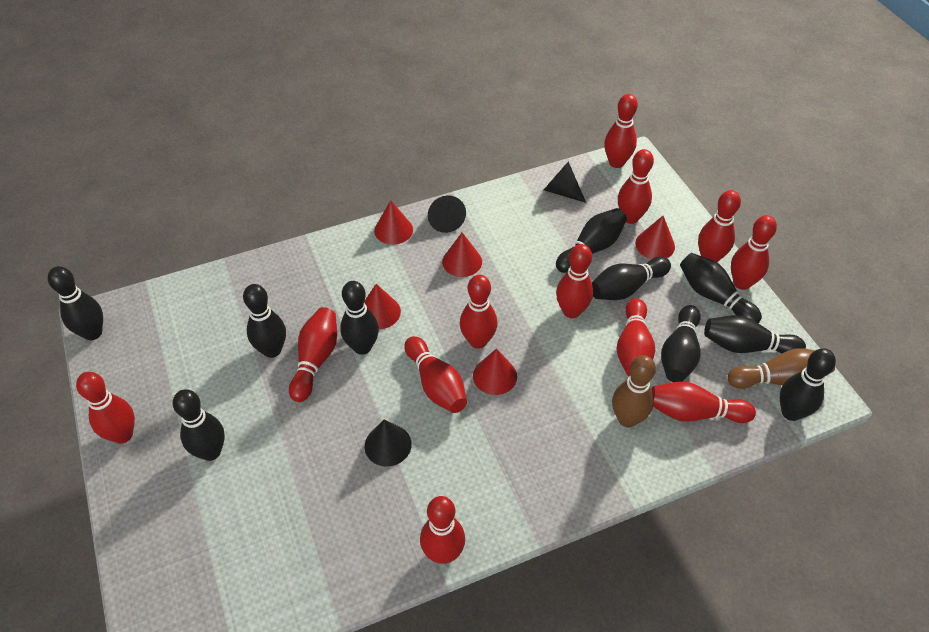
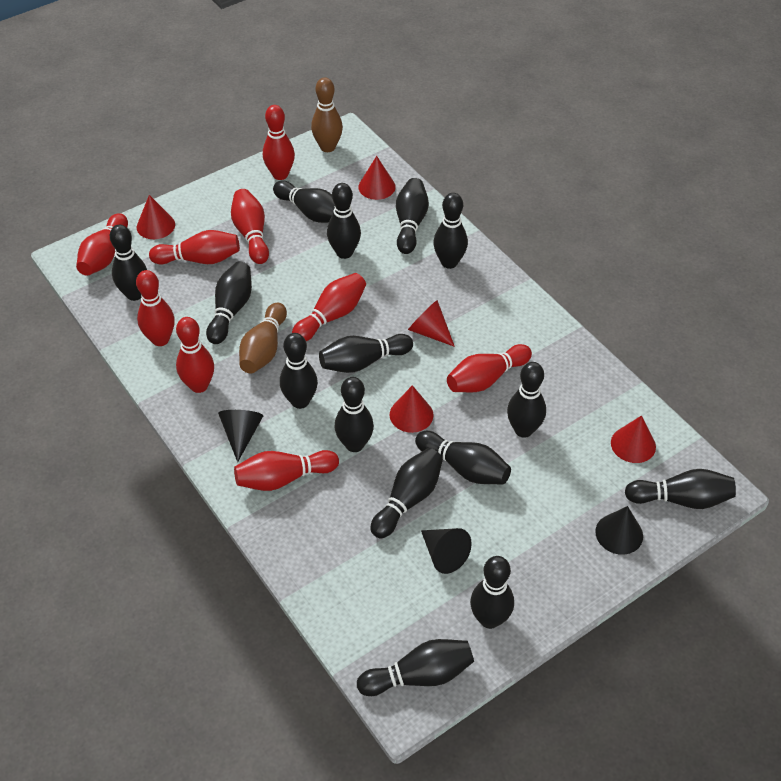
black bowling pin: 10 -> 15
red bowling pin: 12 -> 9

